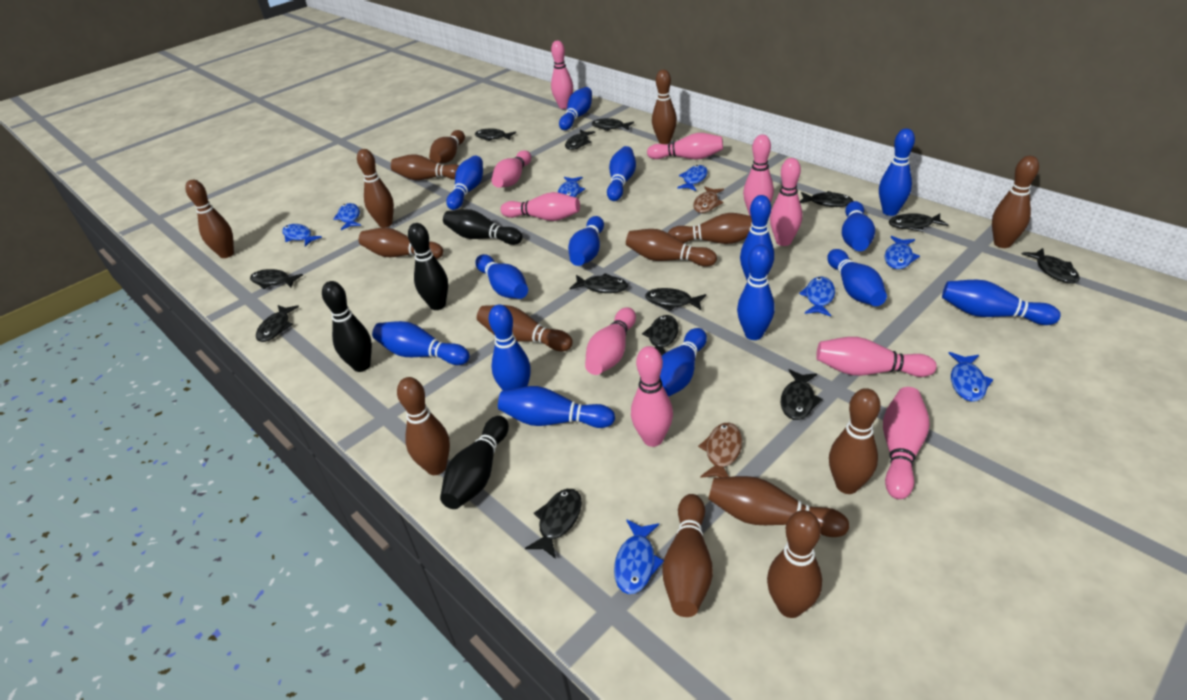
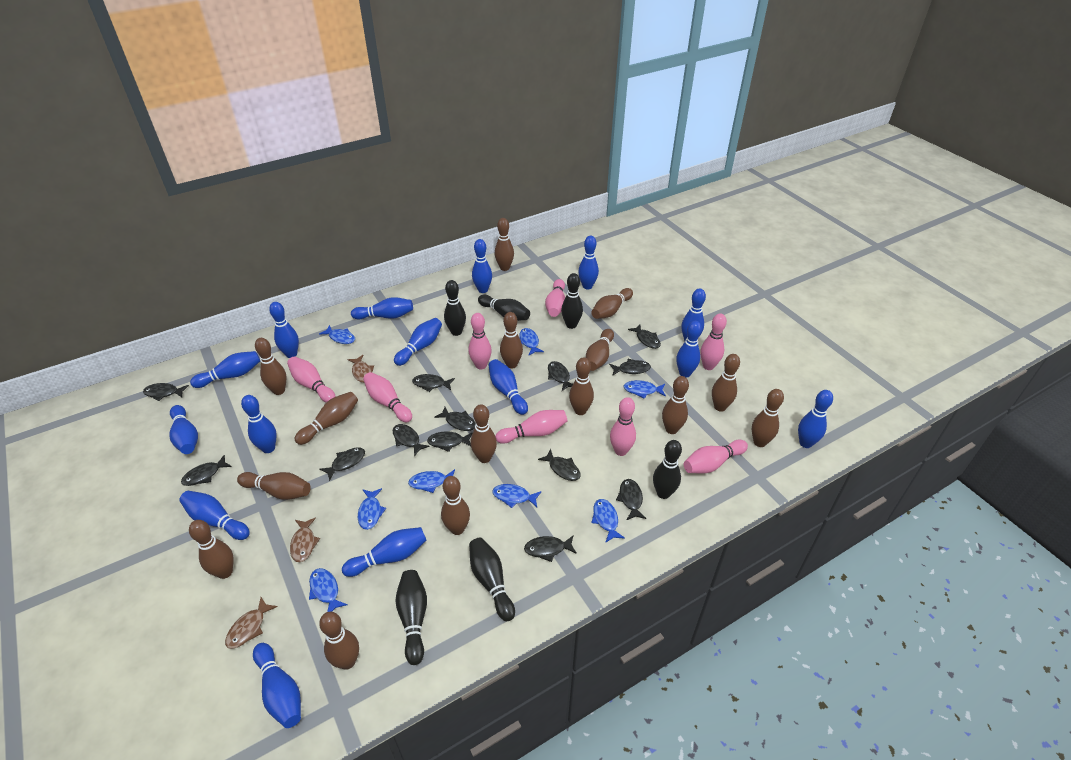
black bowling pin: 4 -> 6
brown fish: 2 -> 3
pink bowling pin: 10 -> 8

